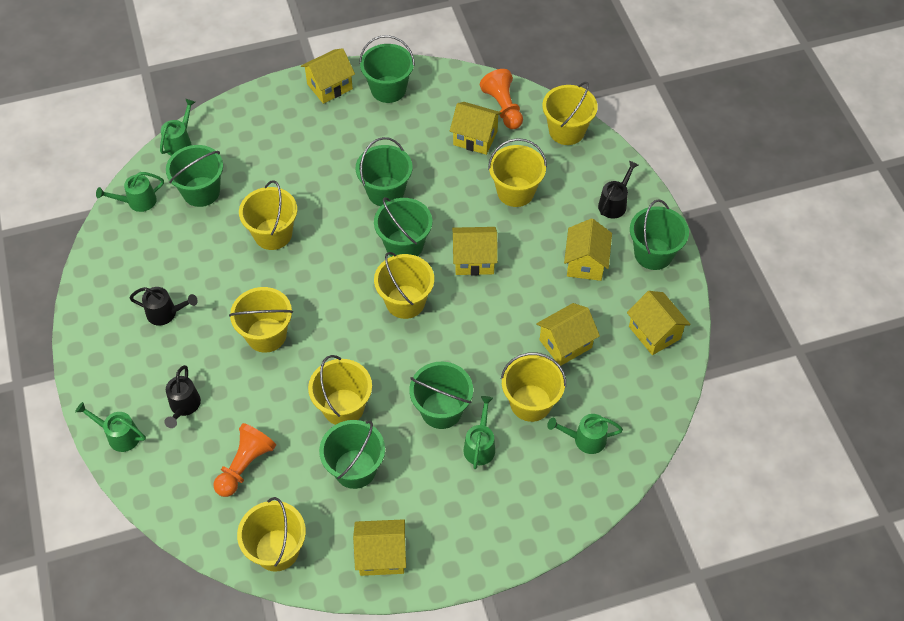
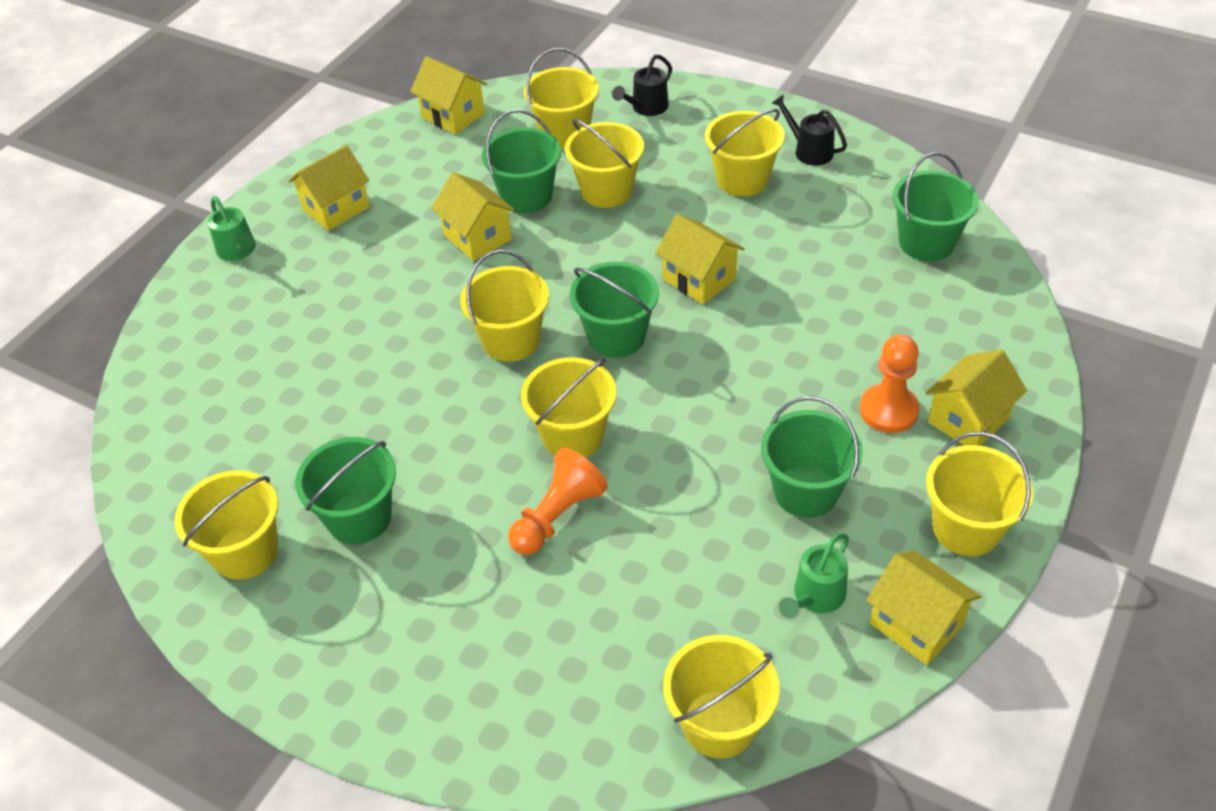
black watering can: 3 -> 2
green bucket: 7 -> 5
green watering can: 5 -> 2
yellow house: 7 -> 6

